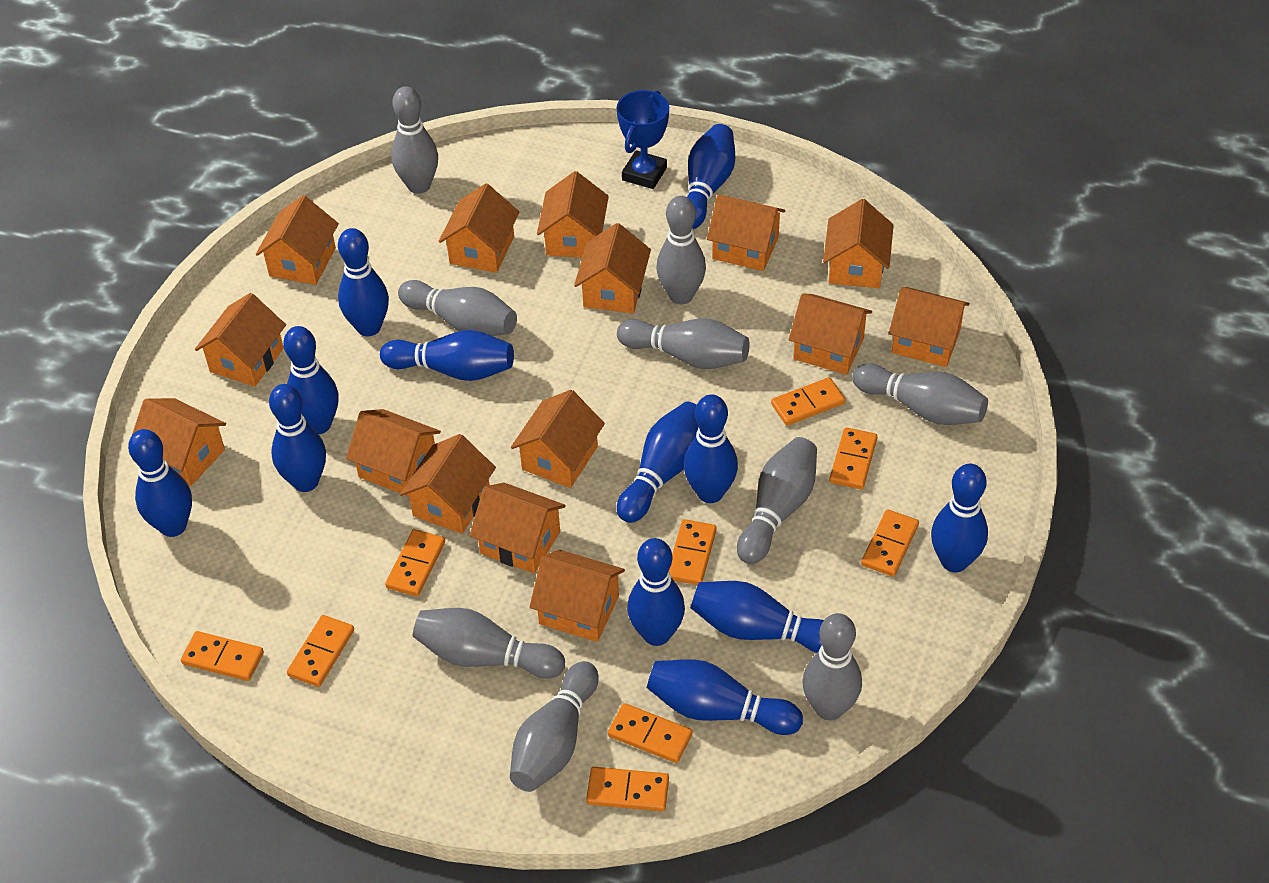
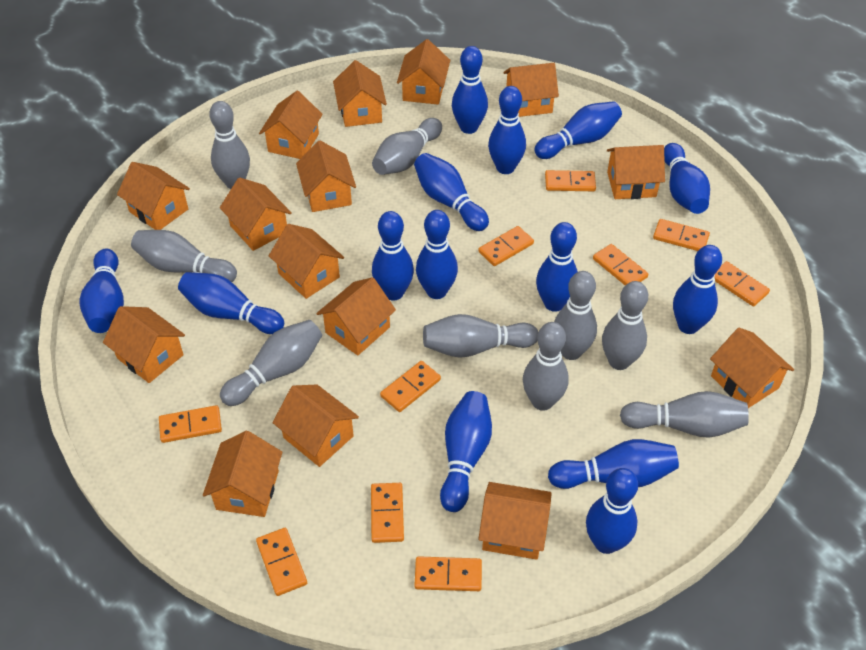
blue bowling pin: 12 -> 14
blue trophy: 1 -> 0
orange domino: 9 -> 10

